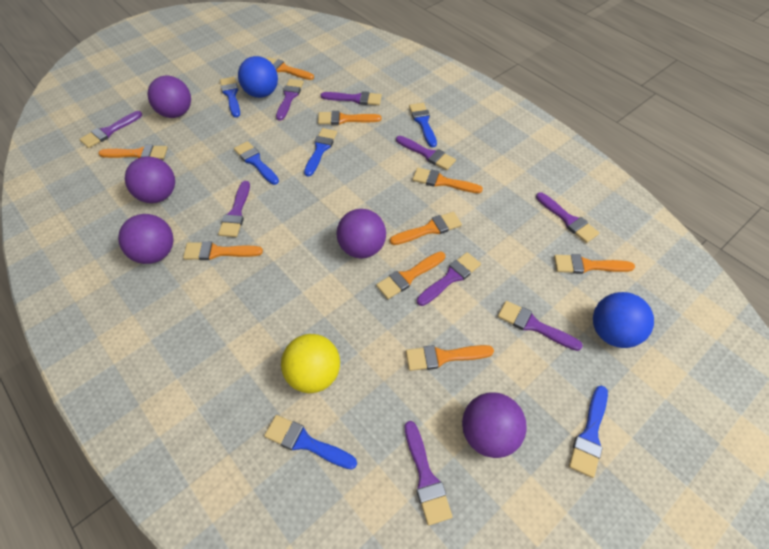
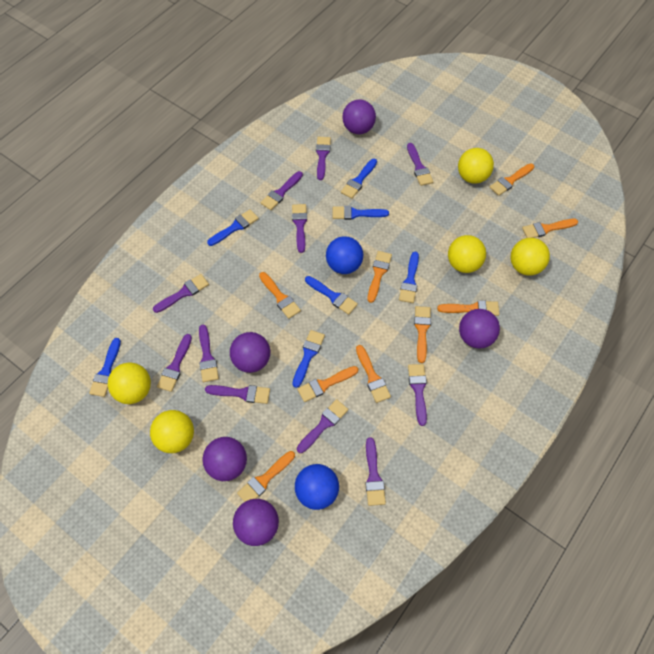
blue brush: 6 -> 7
purple brush: 9 -> 11
yellow ball: 1 -> 5

